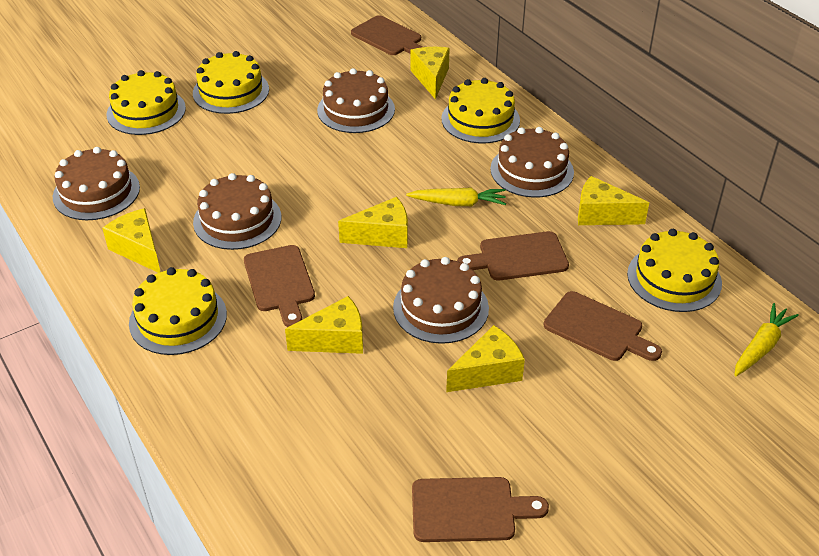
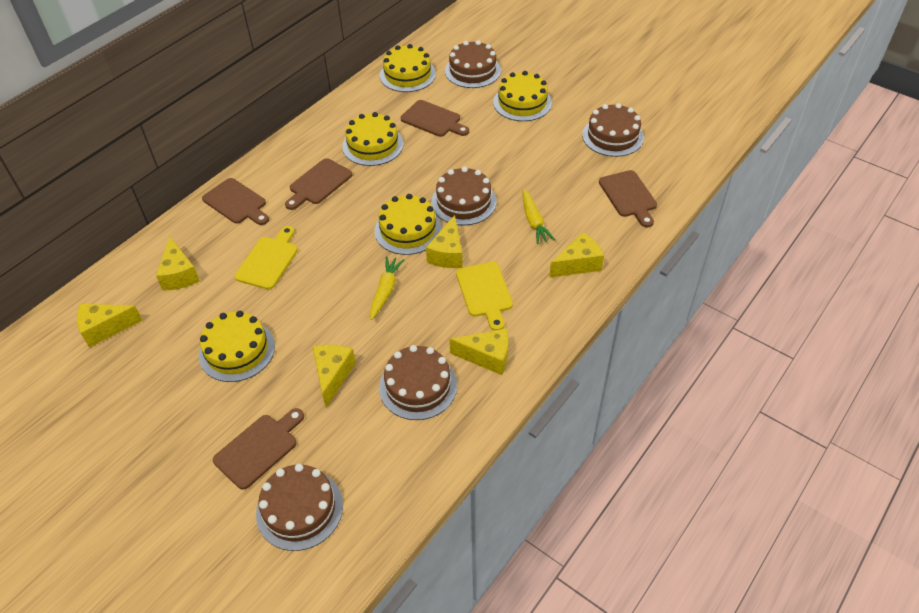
yellow cutting board: 0 -> 2

